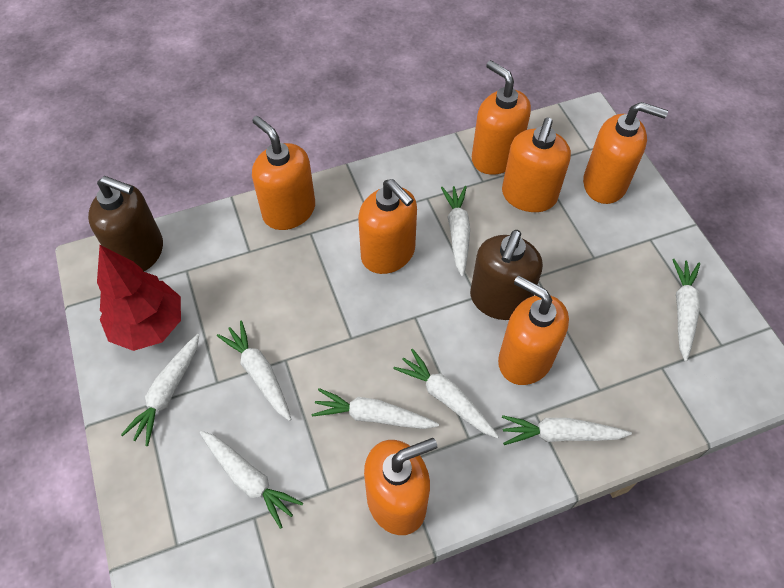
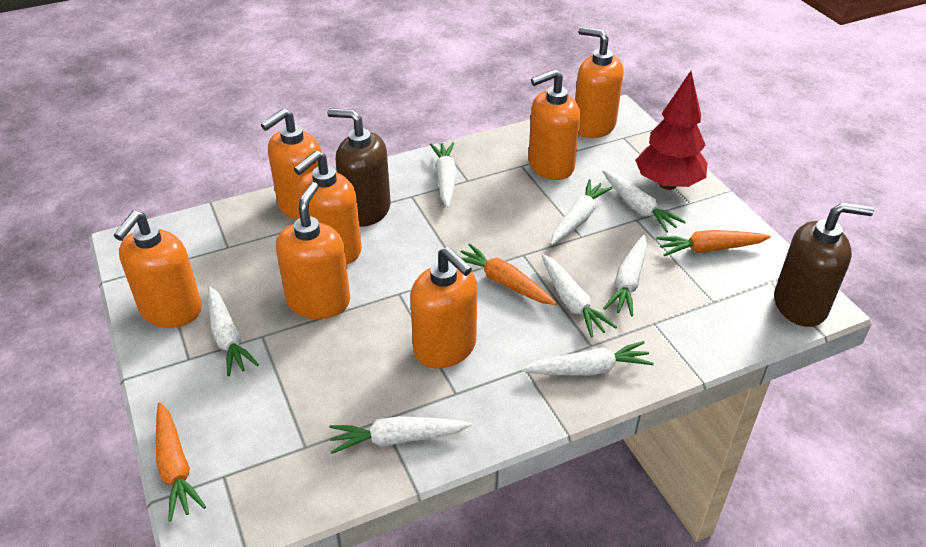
orange carrot: 0 -> 3

